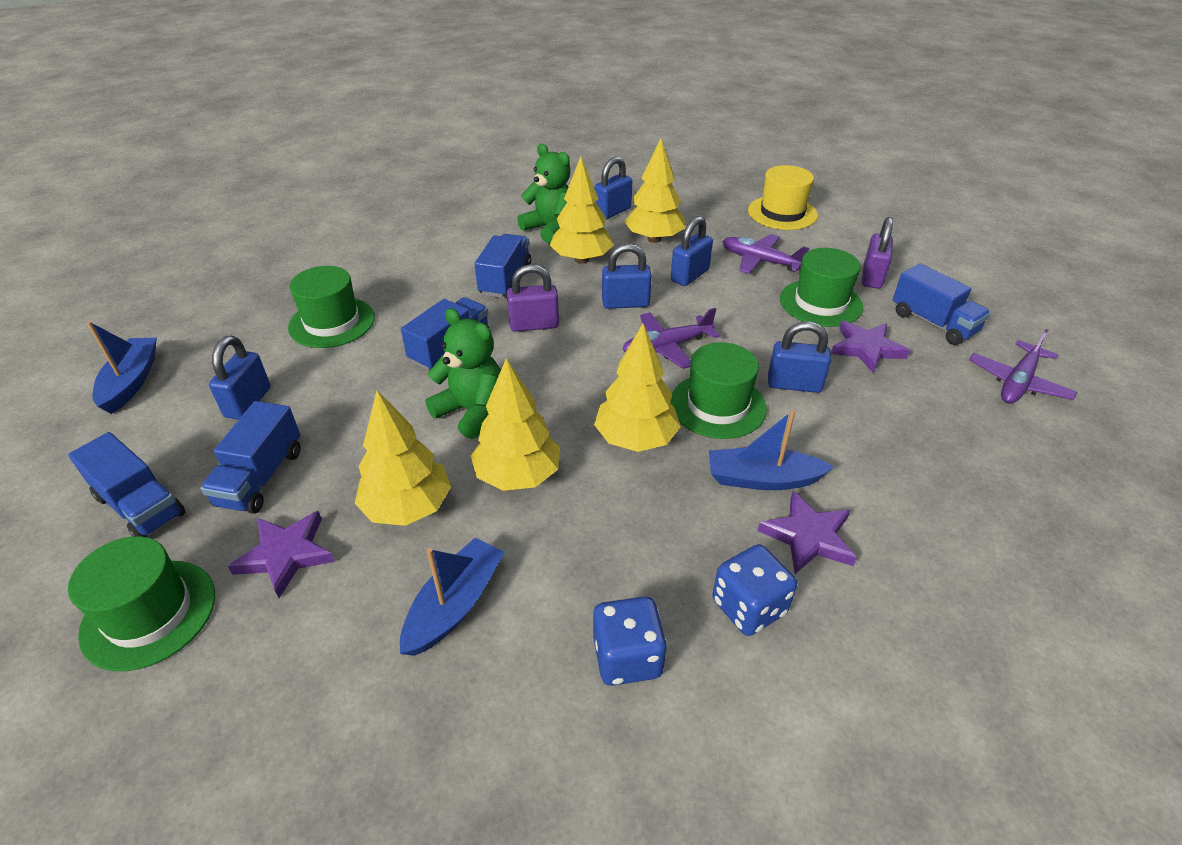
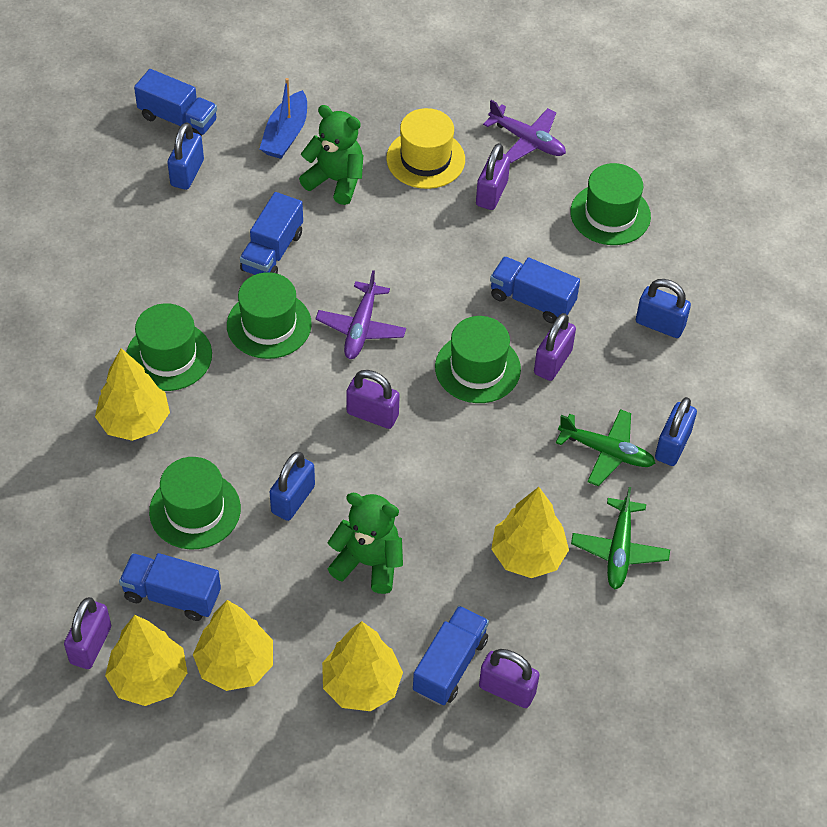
blue boat: 3 -> 1
blue dice: 2 -> 0
blue padlock: 5 -> 4
green hat: 4 -> 5
green plane: 0 -> 2
purple padlock: 2 -> 5
purple plane: 3 -> 2
purple star: 3 -> 0

